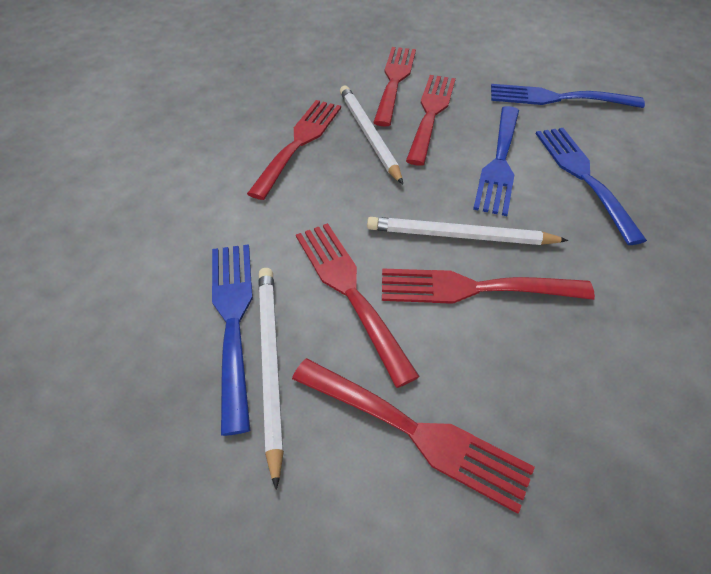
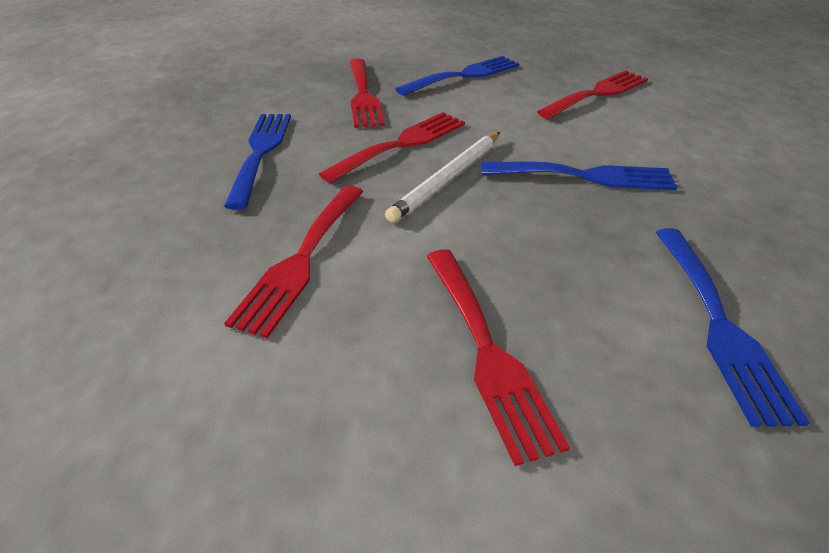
red fork: 6 -> 5
white pencil: 3 -> 1

